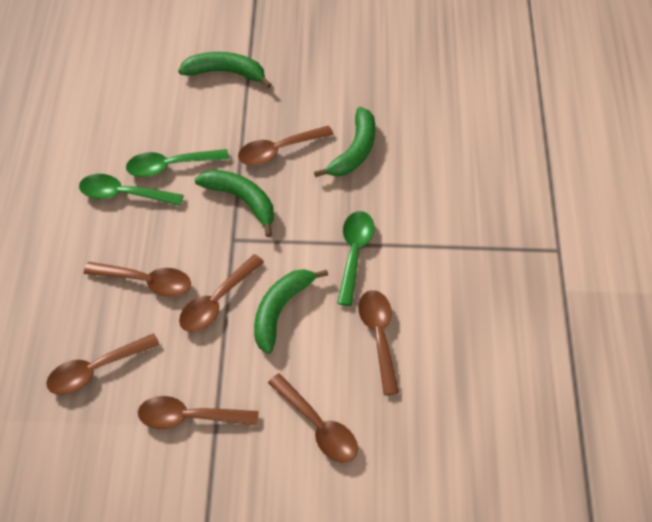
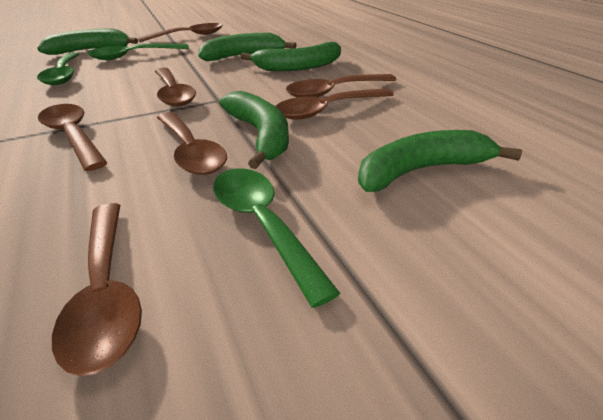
green banana: 4 -> 5

